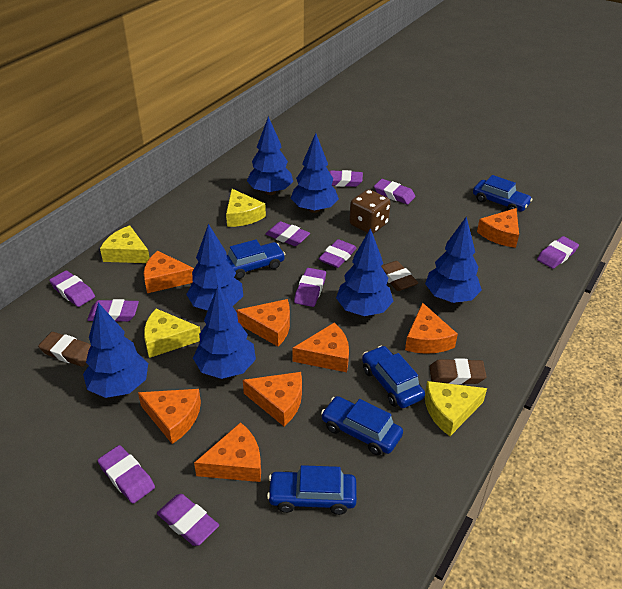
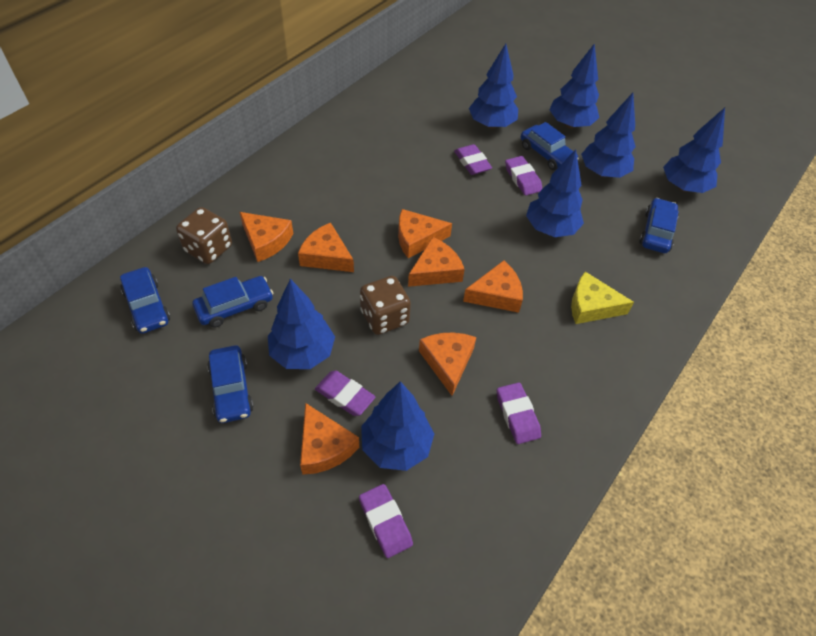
brown dice: 1 -> 2
brown eraser: 3 -> 0
orange cheese: 8 -> 7
purple eraser: 10 -> 5
yellow cheese: 4 -> 1

